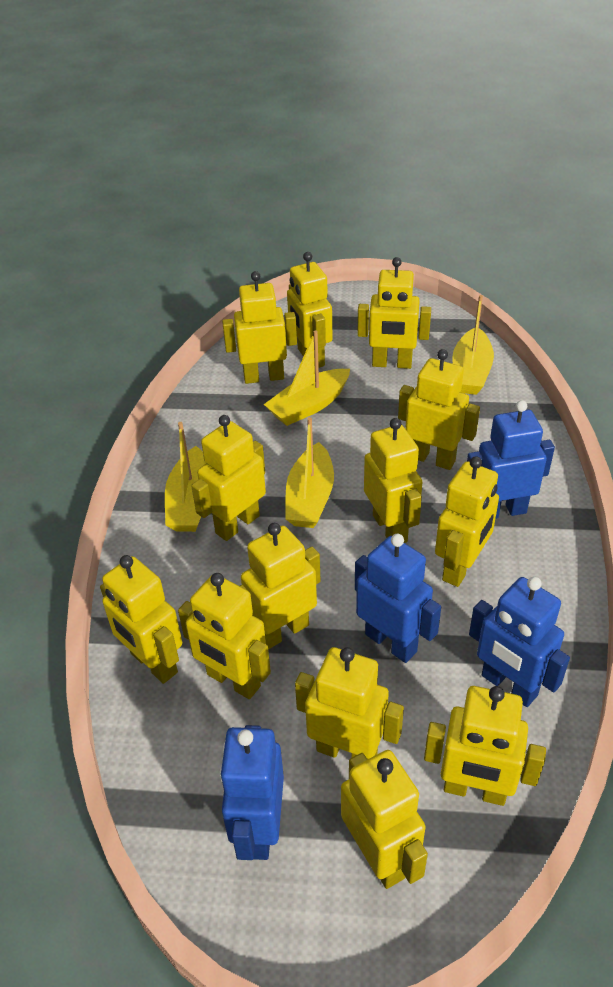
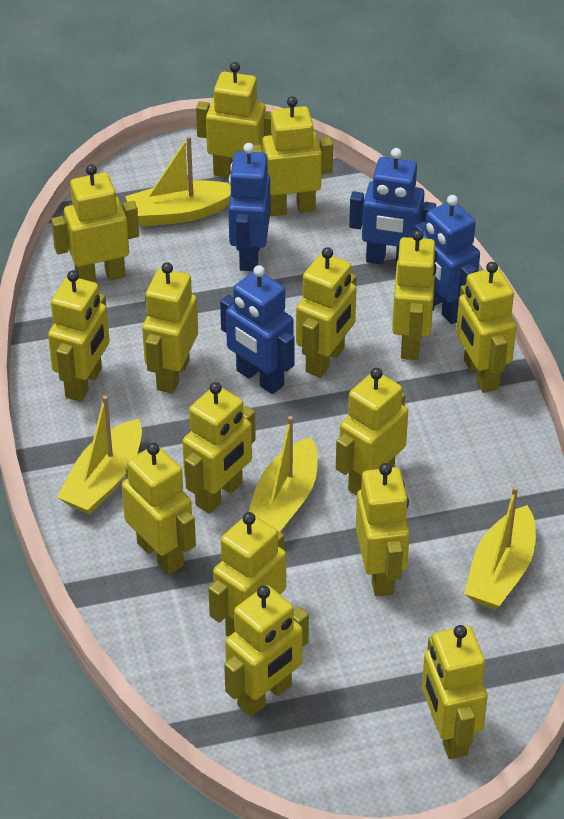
yellow robot: 13 -> 15

